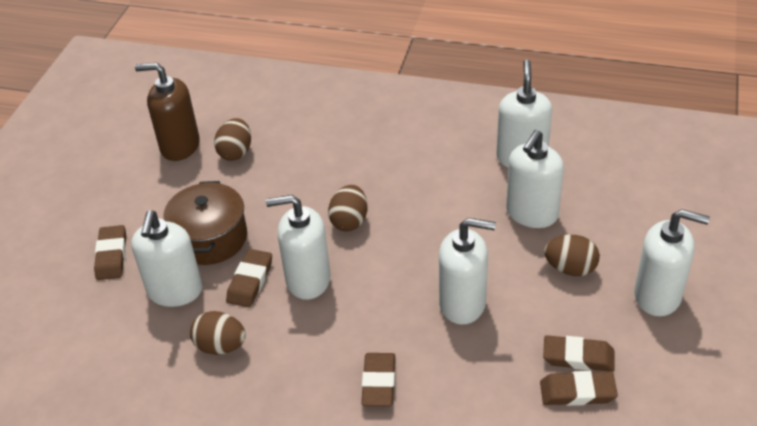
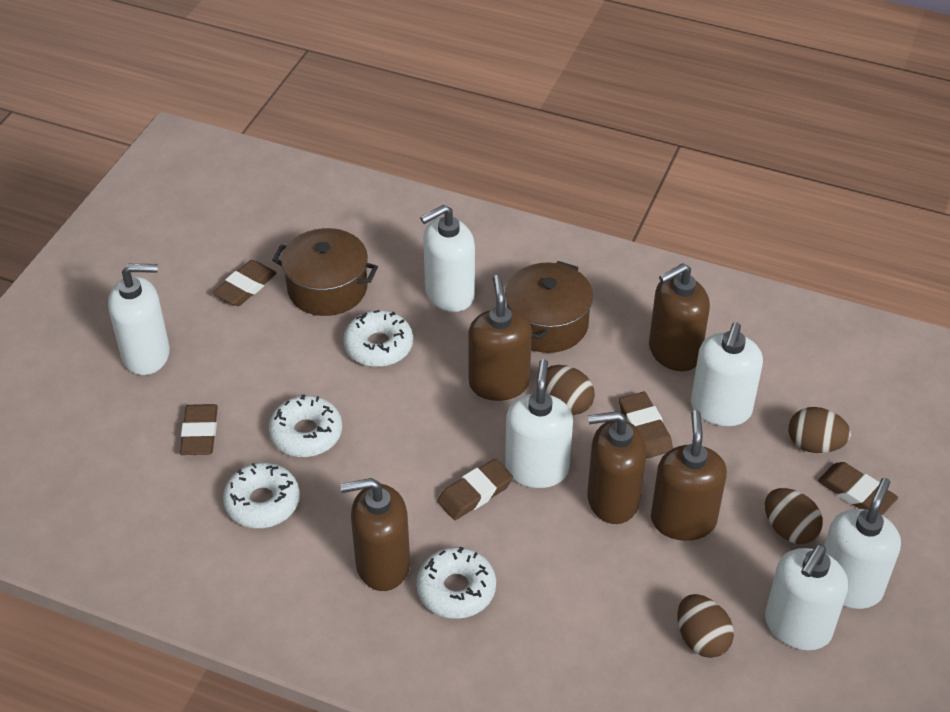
brown pot: 1 -> 2
brown soap dispenser: 1 -> 5
white donut: 0 -> 4

